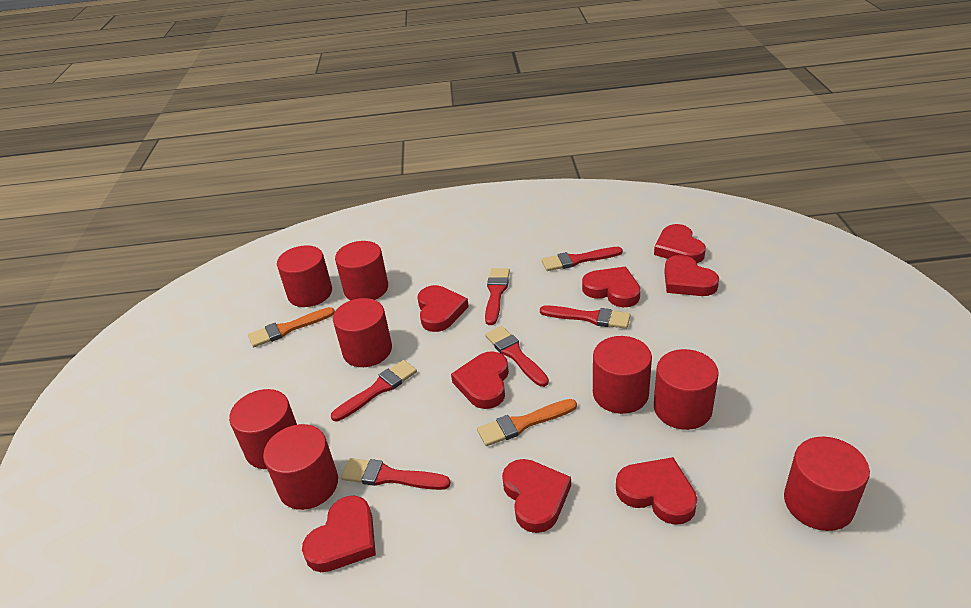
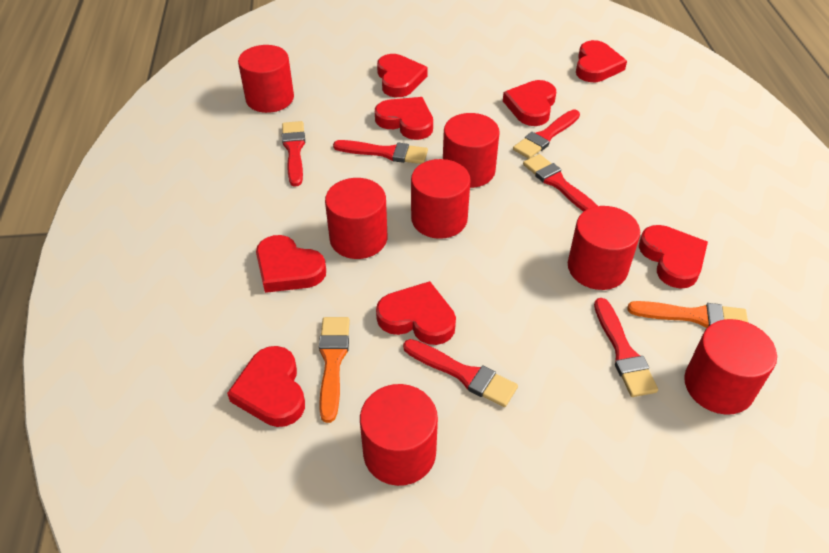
red cylinder: 8 -> 7

